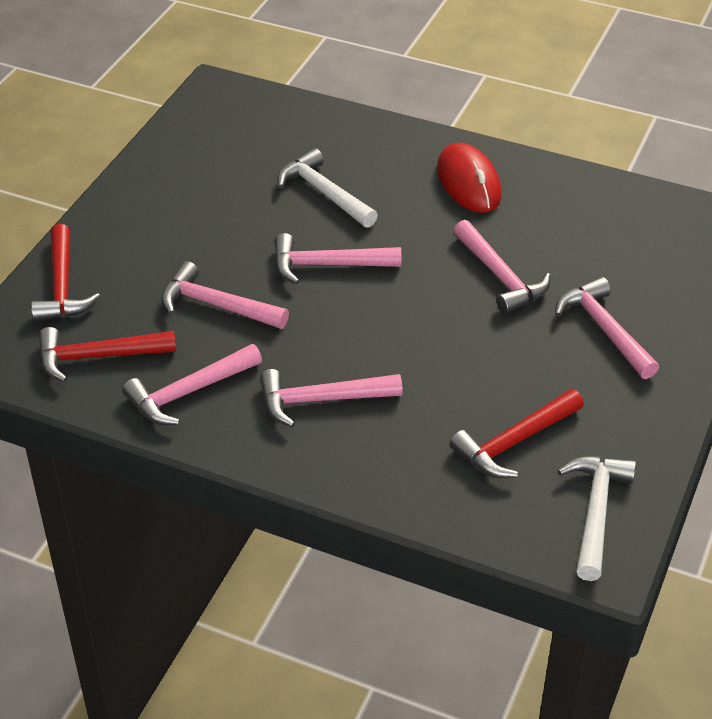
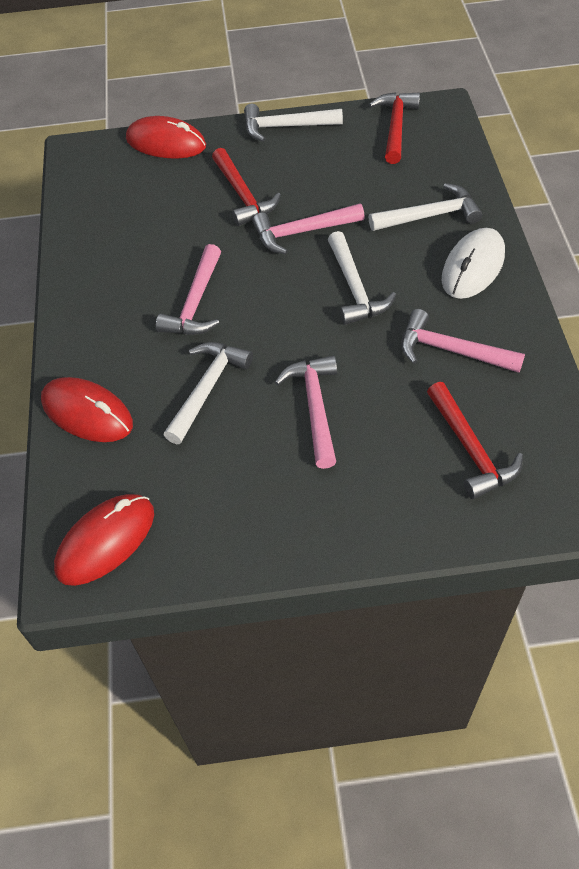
pink hammer: 6 -> 4
red mouse: 1 -> 3
white hammer: 2 -> 4
white mouse: 0 -> 1

